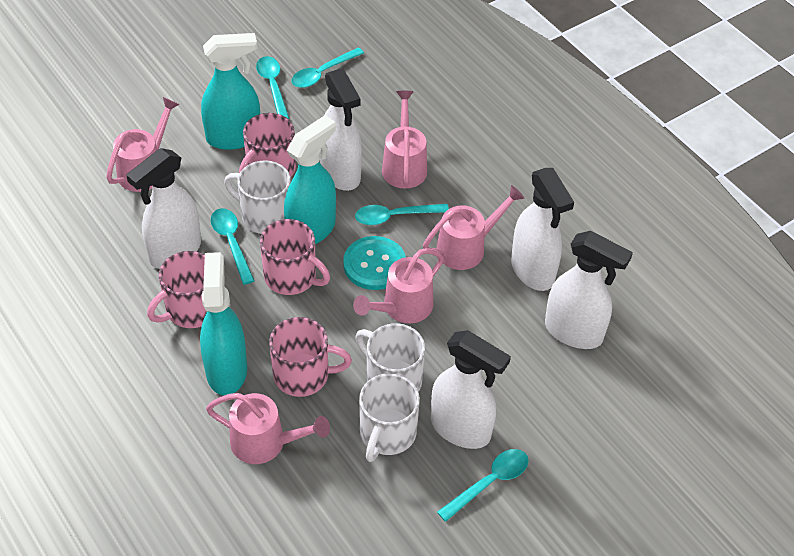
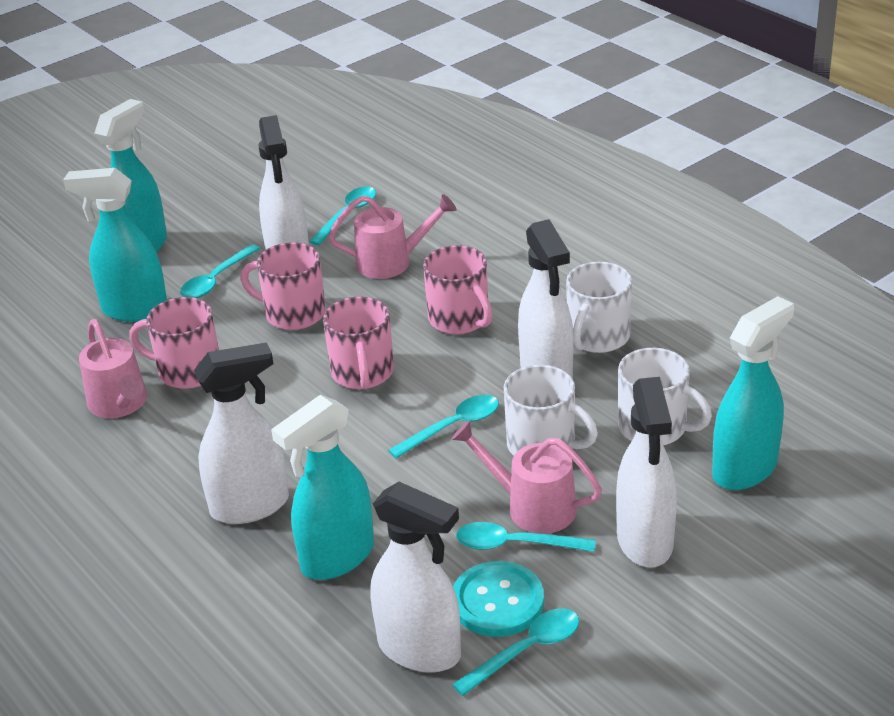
pink watering can: 5 -> 3
turquoise spray bottle: 3 -> 4

